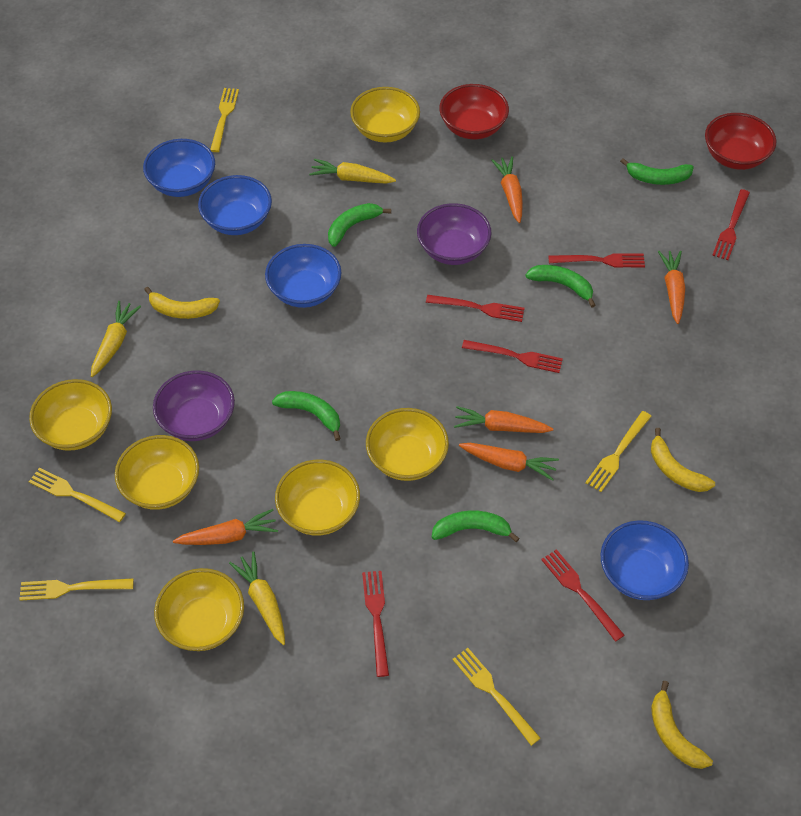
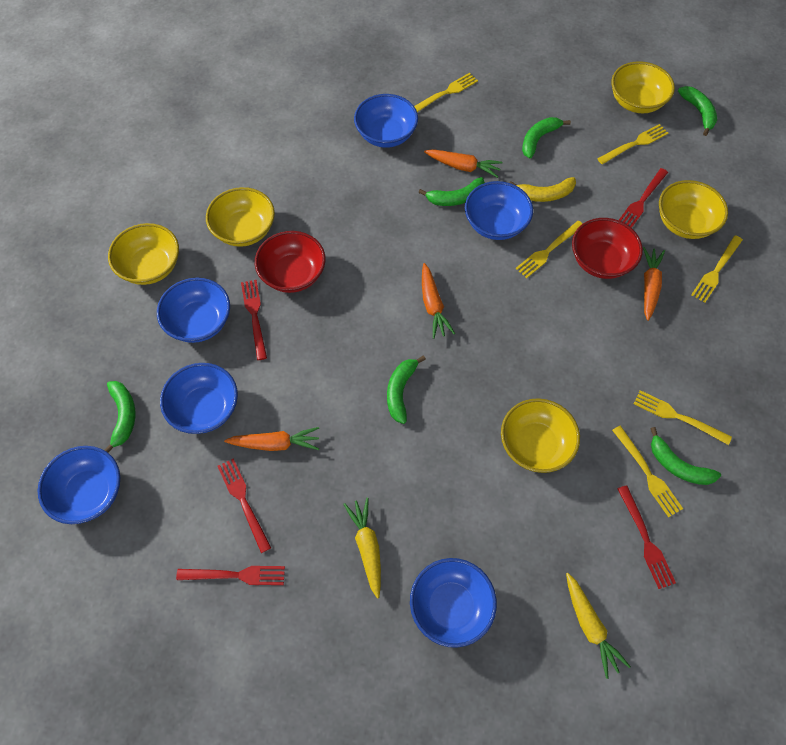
blue bowl: 4 -> 6
green banana: 5 -> 6
orange carrot: 5 -> 4
purple bowl: 2 -> 0
red fork: 6 -> 5
yellow banana: 3 -> 1
yellow bowl: 6 -> 5
yellow carrot: 3 -> 2
yellow fork: 5 -> 6

